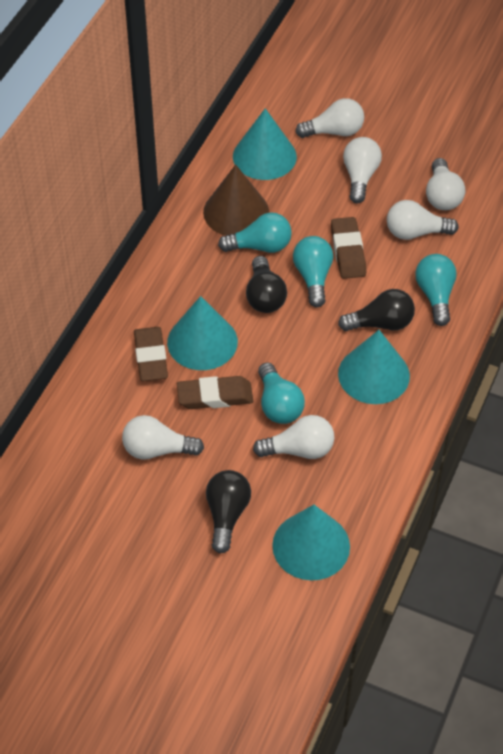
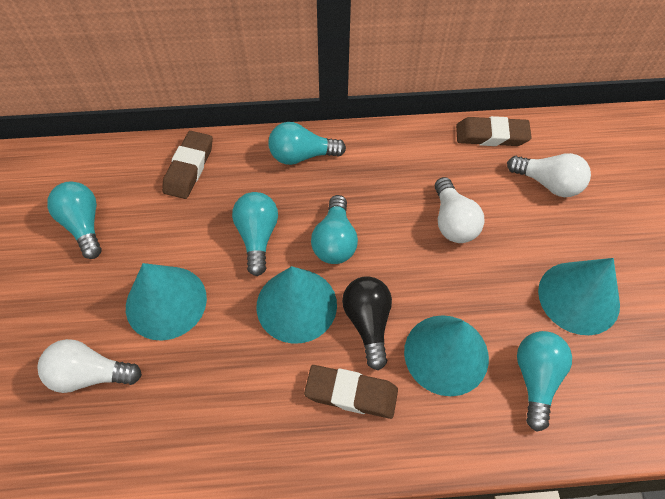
black light bulb: 3 -> 1
brown cone: 1 -> 0
turquoise light bulb: 4 -> 5
white light bulb: 6 -> 3

